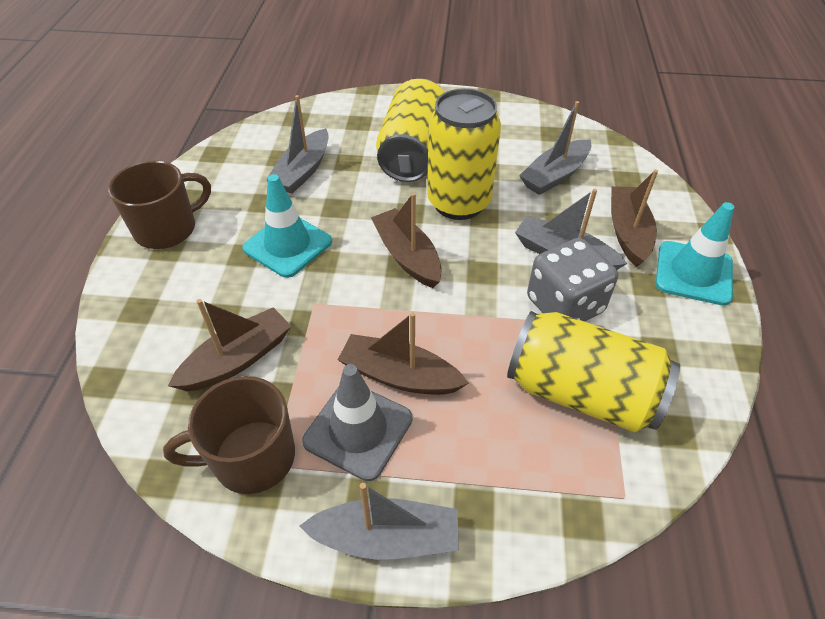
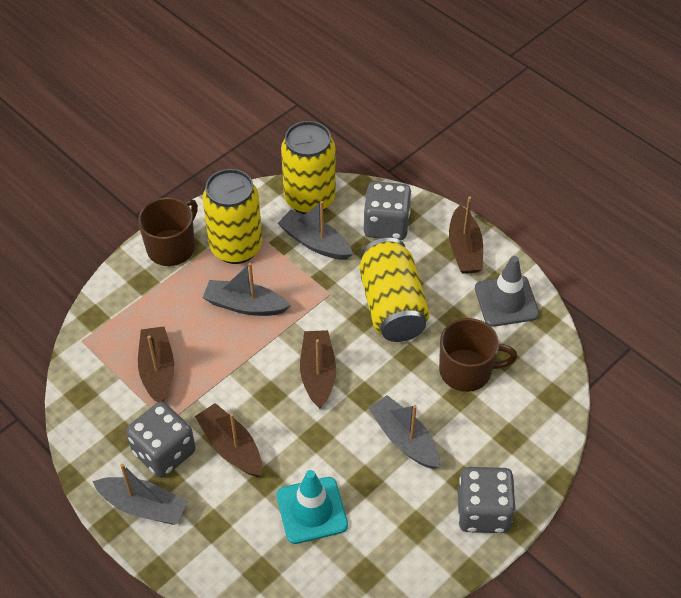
grey dice: 1 -> 3
turquoise traffic cone: 2 -> 1

